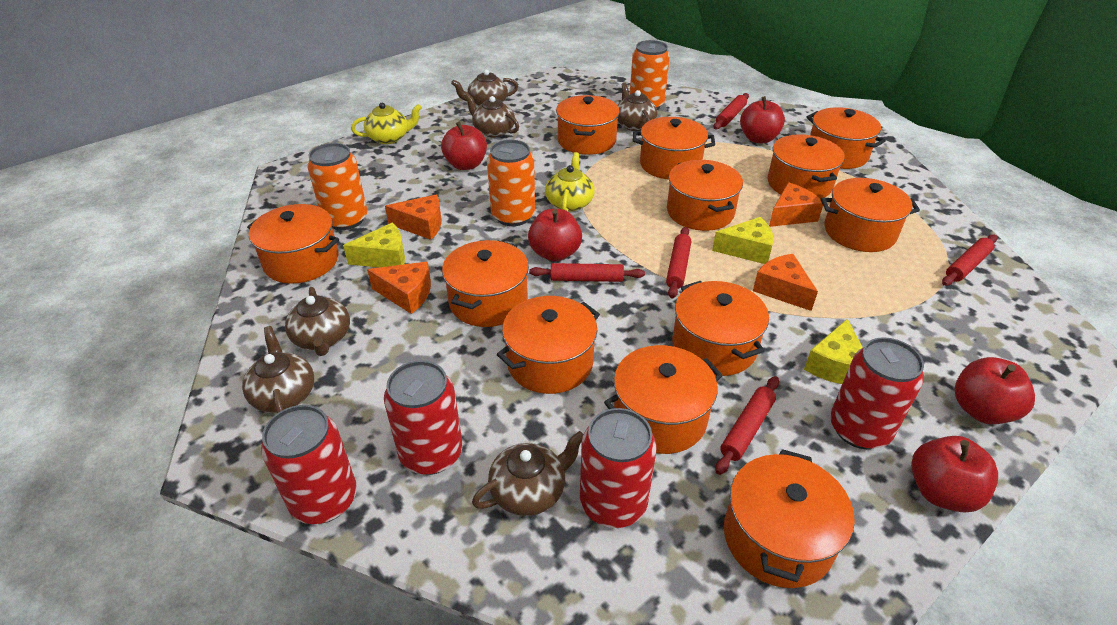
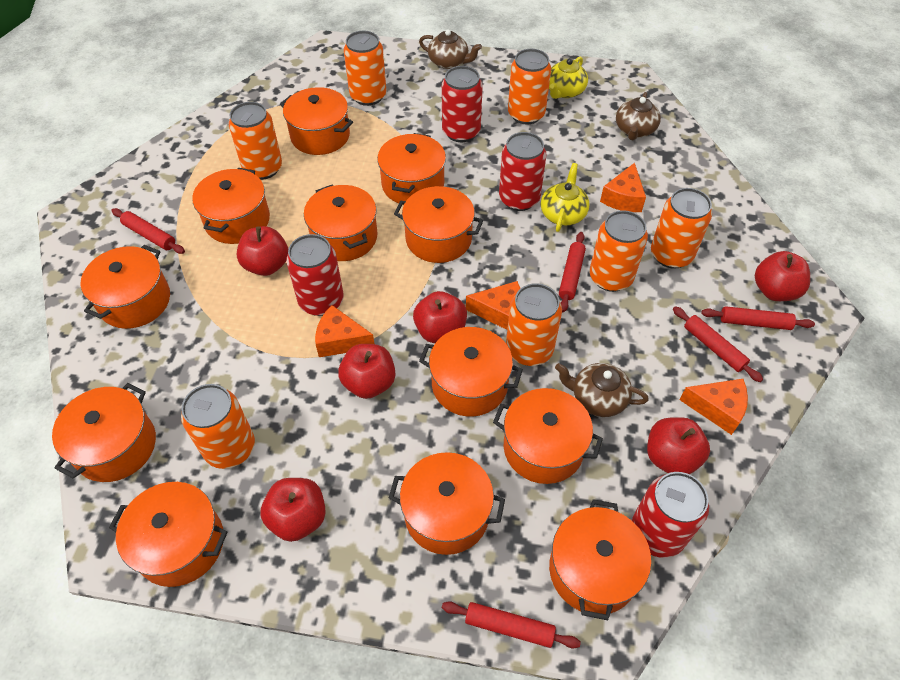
brown teapot: 6 -> 3
orange can: 3 -> 7
red apple: 5 -> 6
yellow cheese: 3 -> 0

